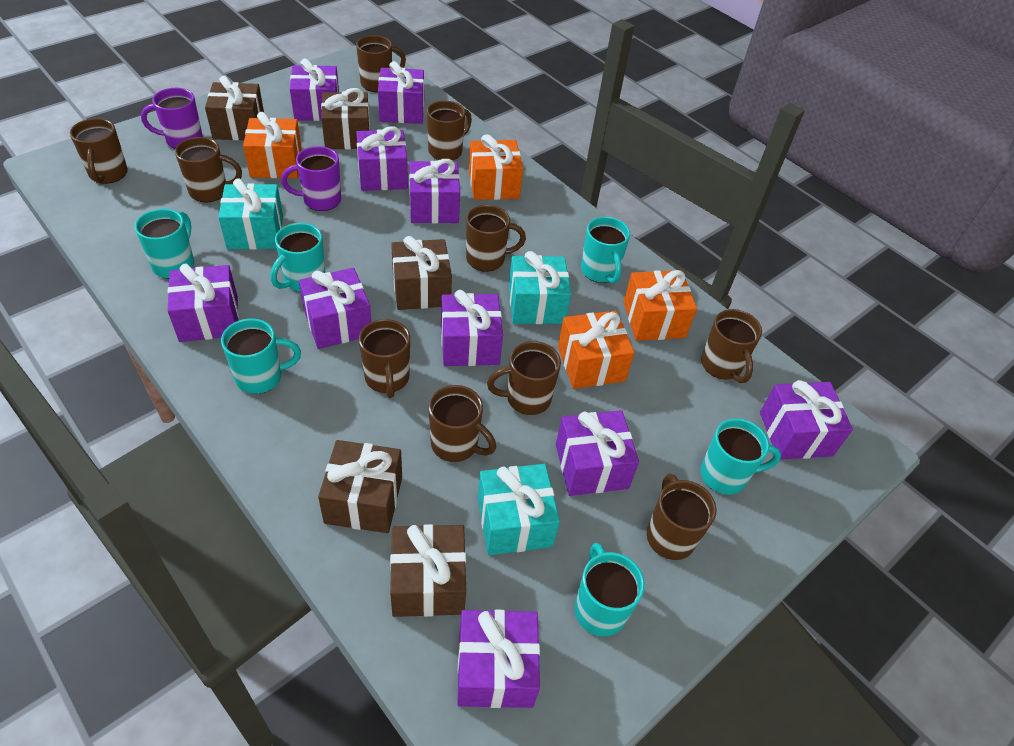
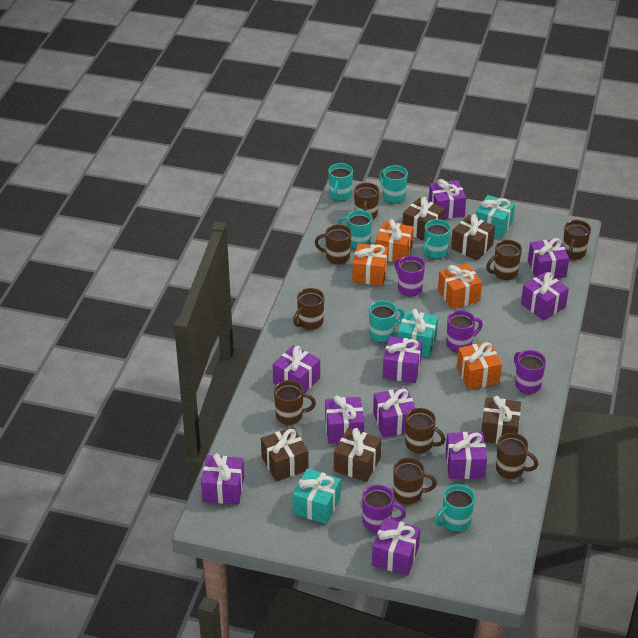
brown mug: 10 -> 9
purple mug: 2 -> 4

